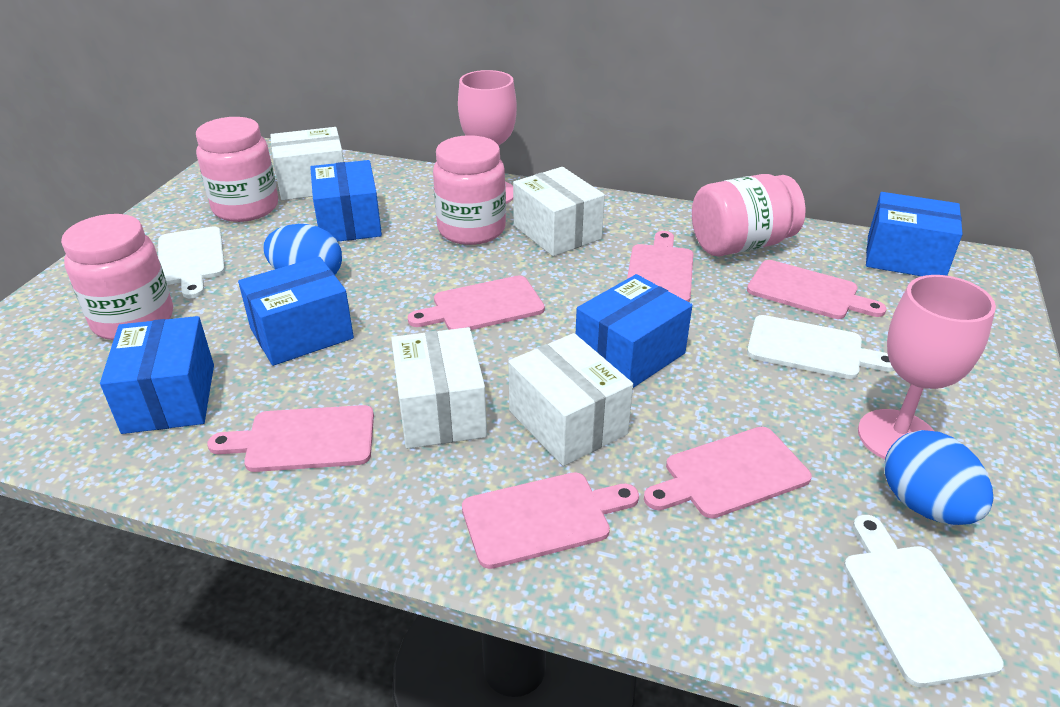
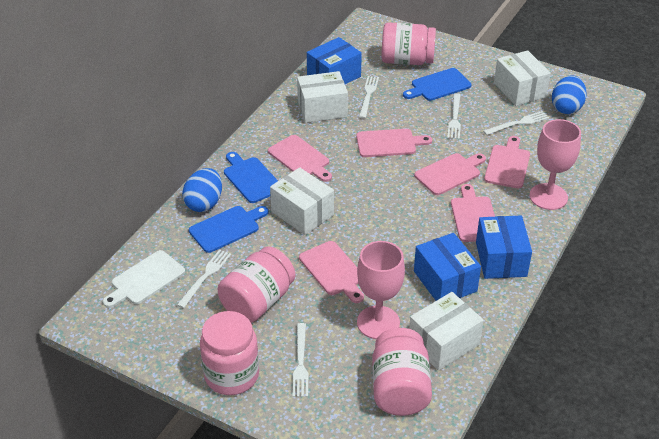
blue box: 5 -> 3
blue cutting board: 0 -> 3
white cutting board: 3 -> 1
white fork: 0 -> 5

